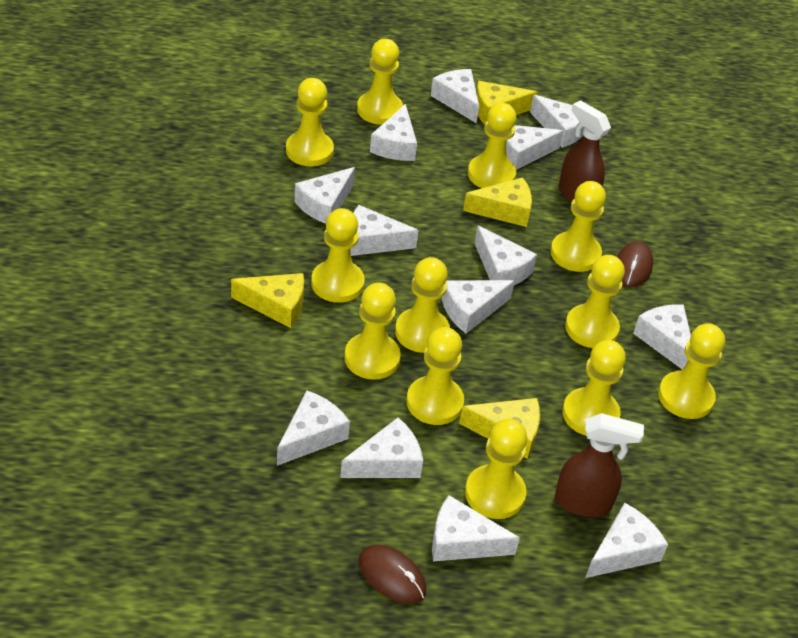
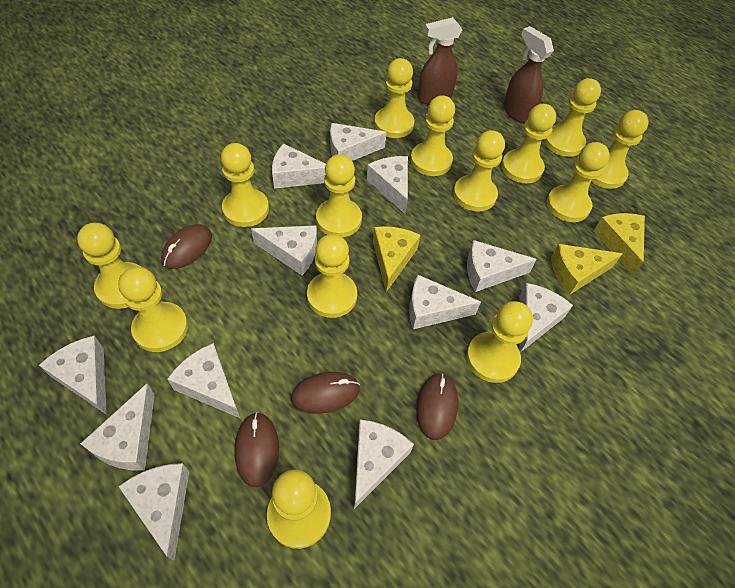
brown mouse: 2 -> 4
white cheese: 13 -> 12
yellow cheese: 4 -> 3
yellow pawn: 12 -> 14

